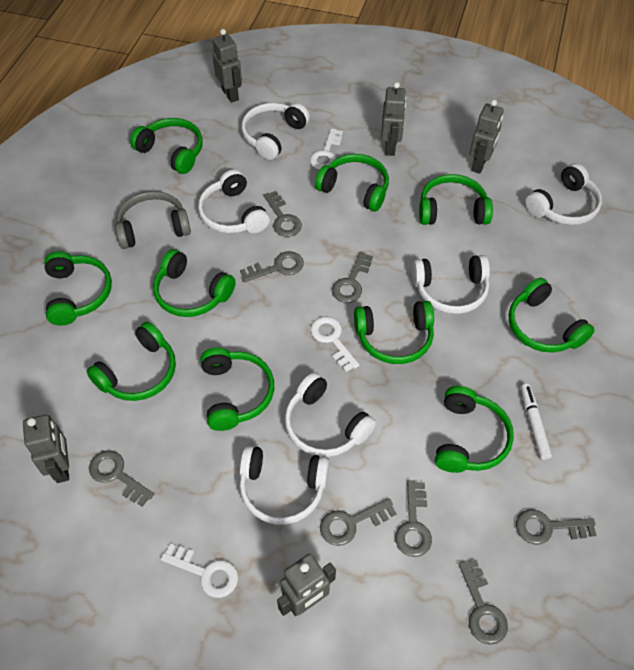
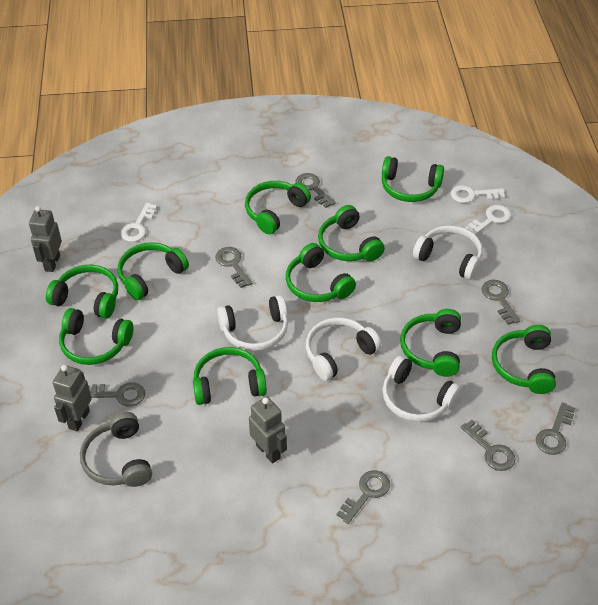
grey key: 8 -> 7
grey robot: 5 -> 3
white headphones: 6 -> 4
white marker: 1 -> 0

